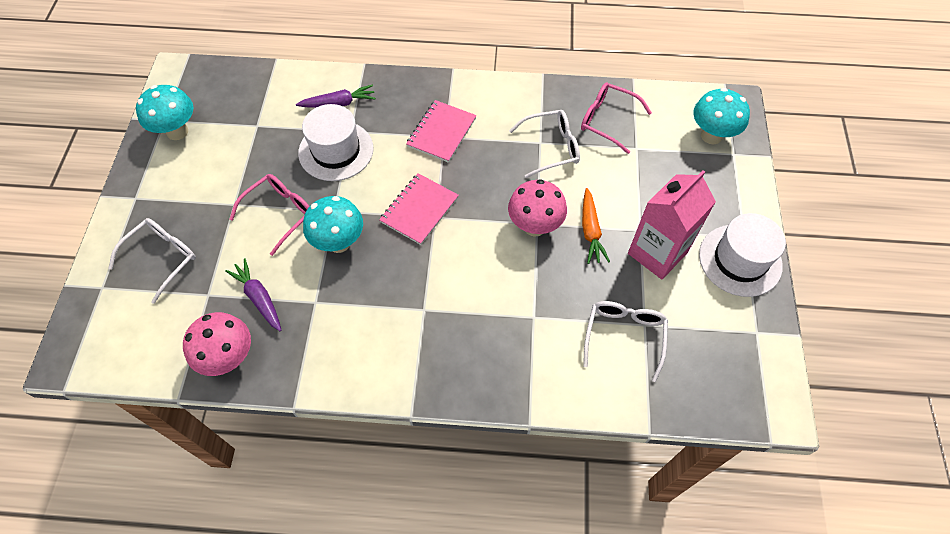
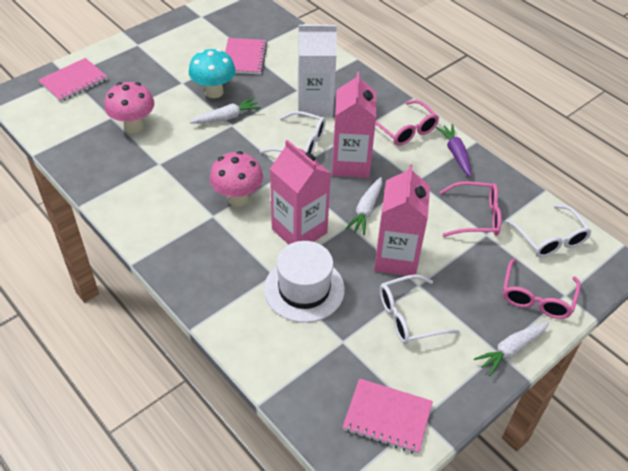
orange carrot: 1 -> 0
pink carton: 1 -> 3
pink glasses: 2 -> 3
pink notebook: 2 -> 3
purple carrot: 2 -> 1
turquoise mushroom: 3 -> 1
white carrot: 0 -> 3
white carton: 0 -> 1
white hat: 2 -> 1

